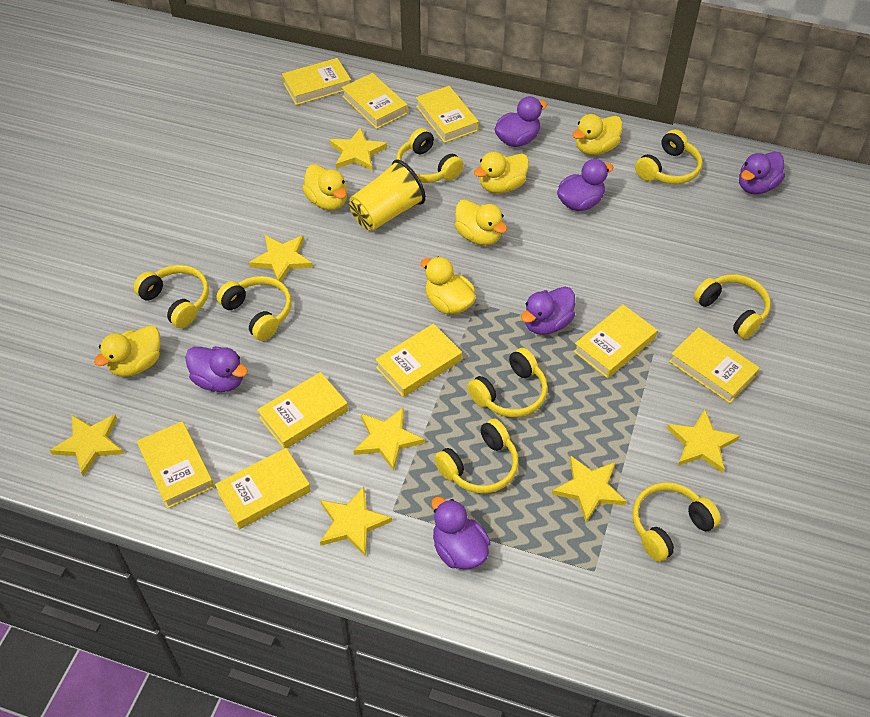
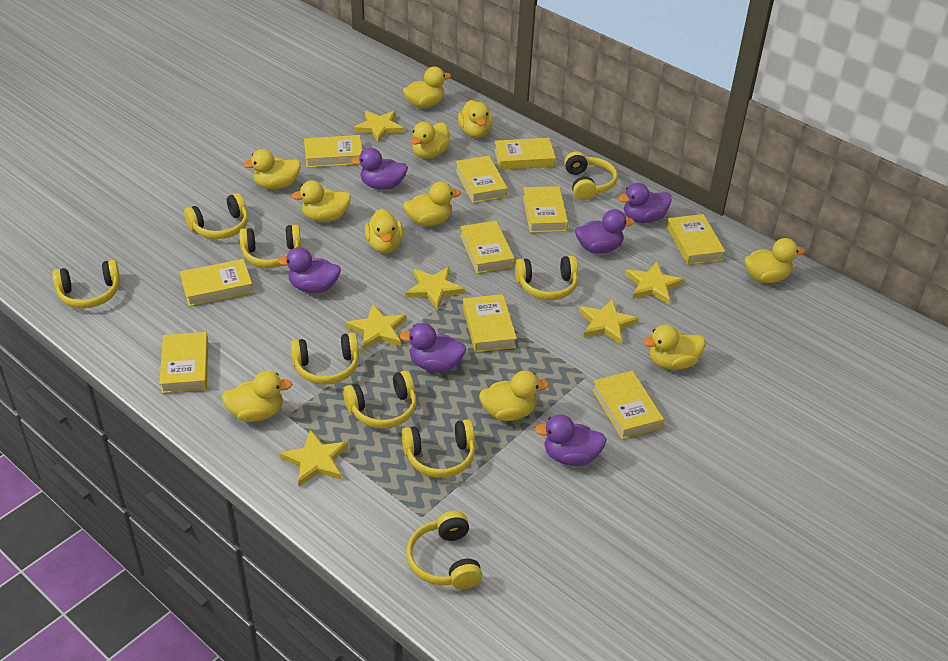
yellow book: 9 -> 10
yellow cup: 1 -> 0
yellow duck: 6 -> 11
yellow headphones: 8 -> 9
yellow star: 7 -> 6

